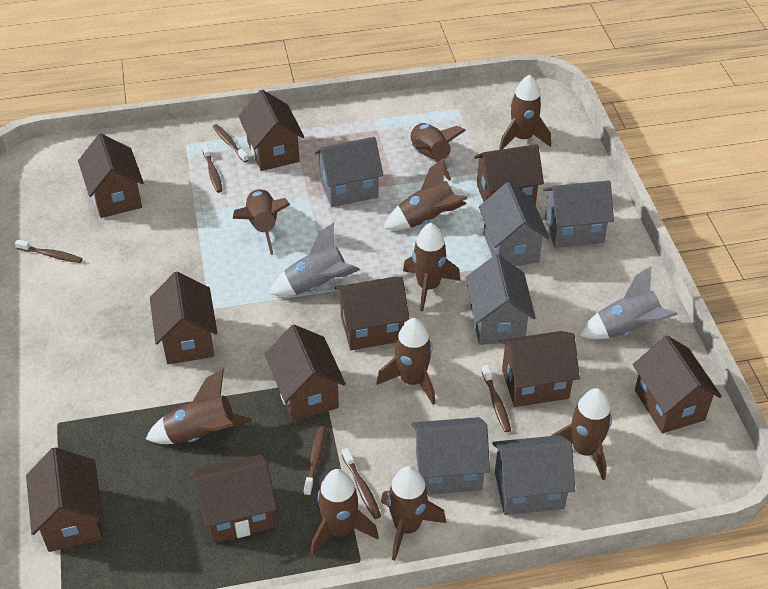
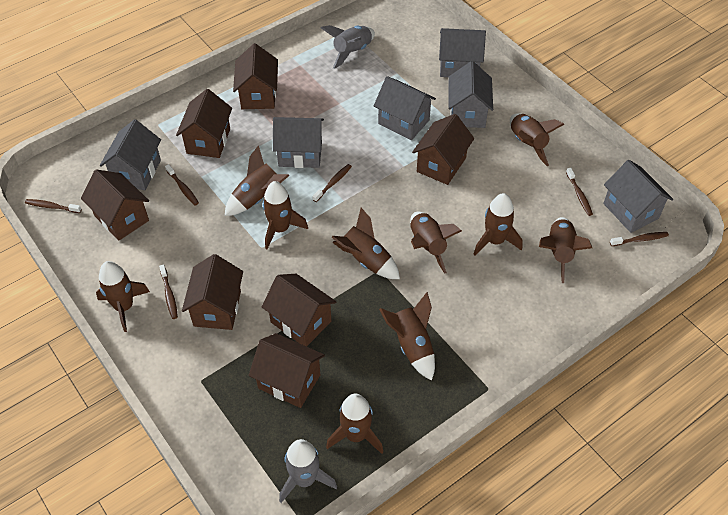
brown house: 10 -> 7

